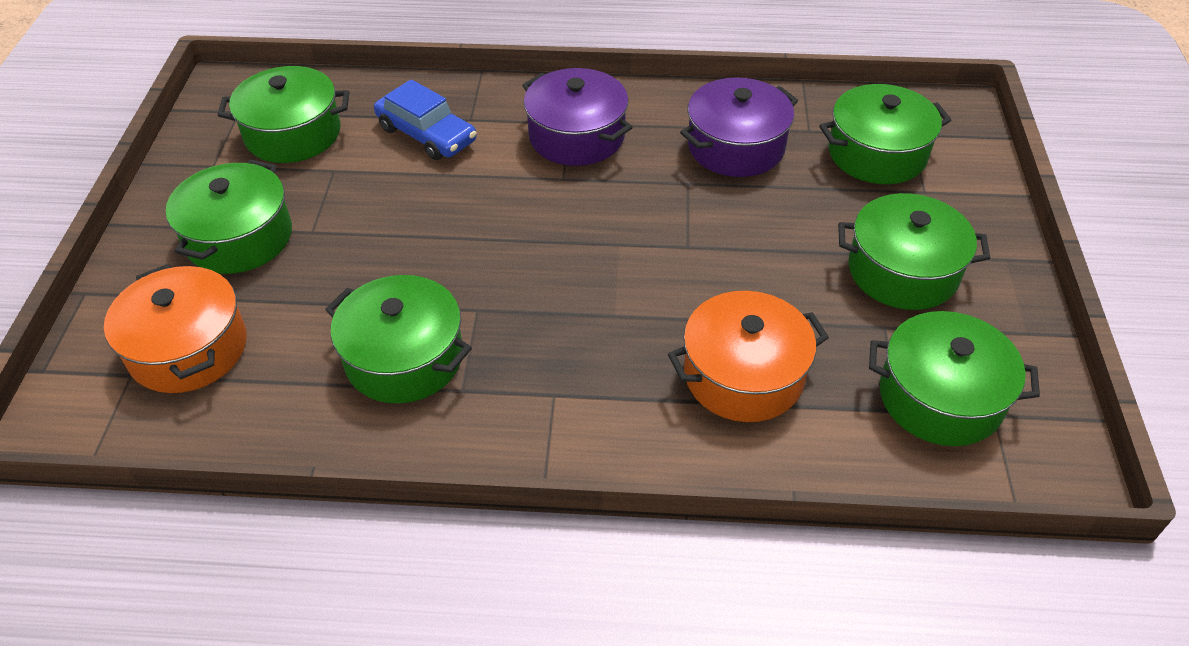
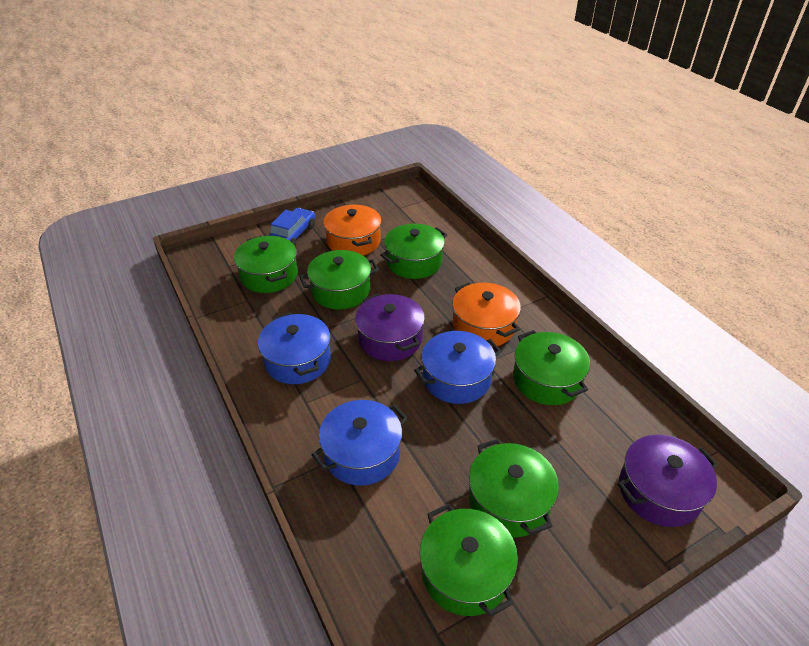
blue pot: 0 -> 3

